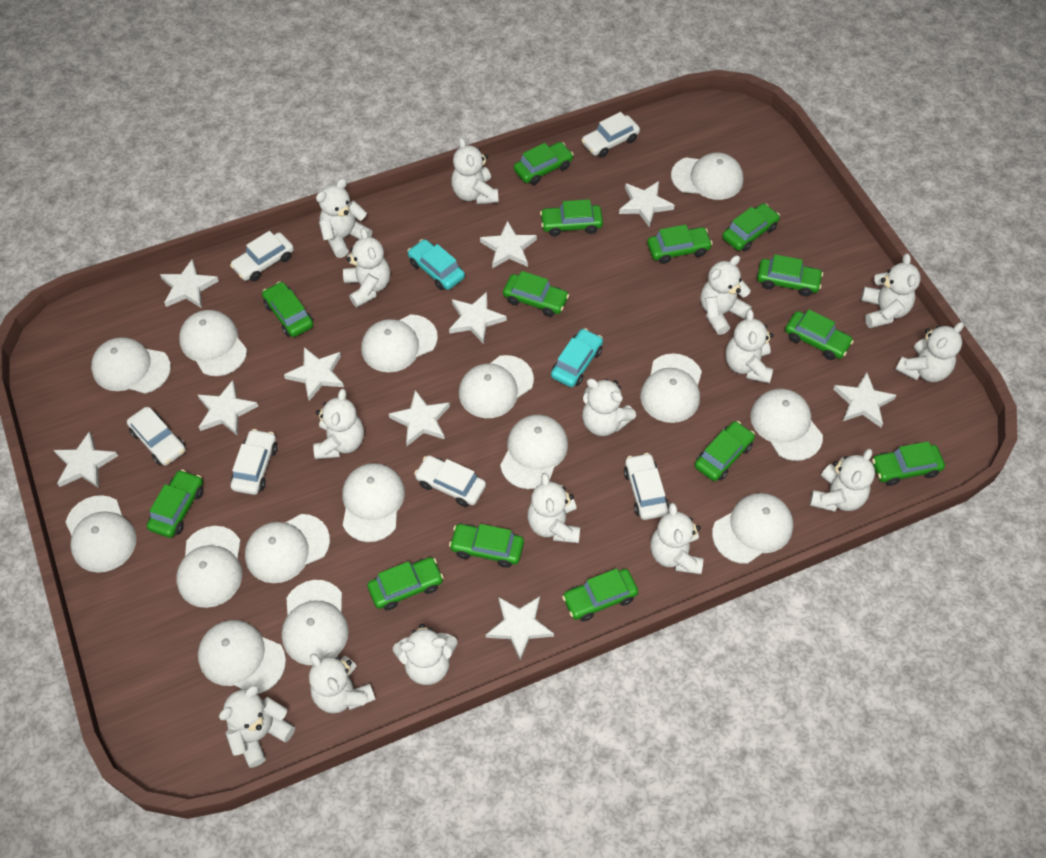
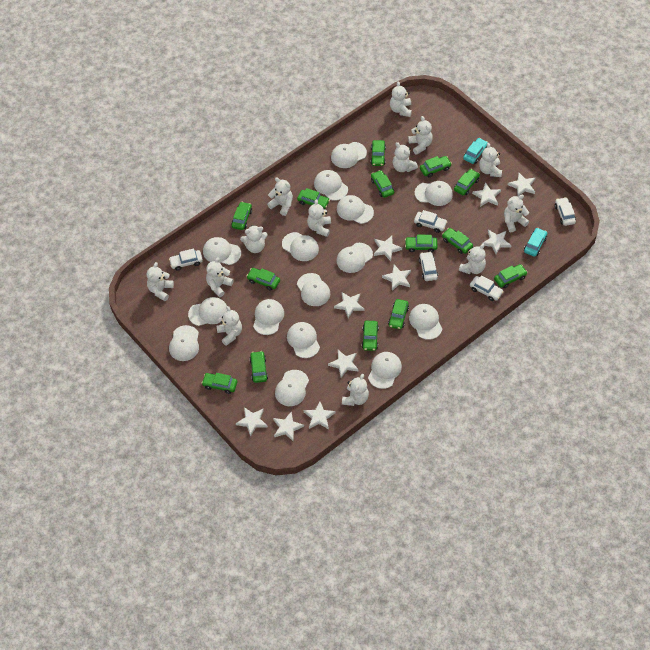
white car: 6 -> 5
white teddy bear: 15 -> 13

